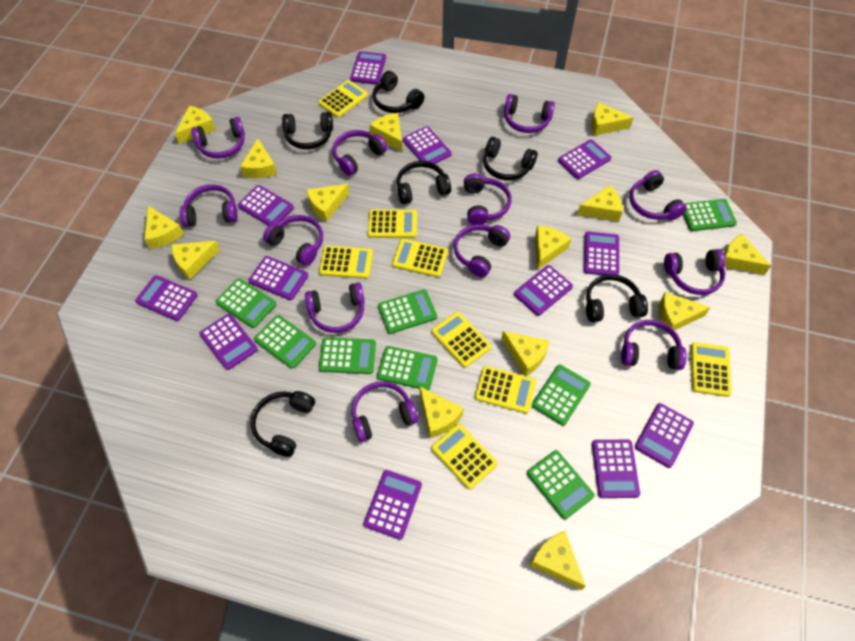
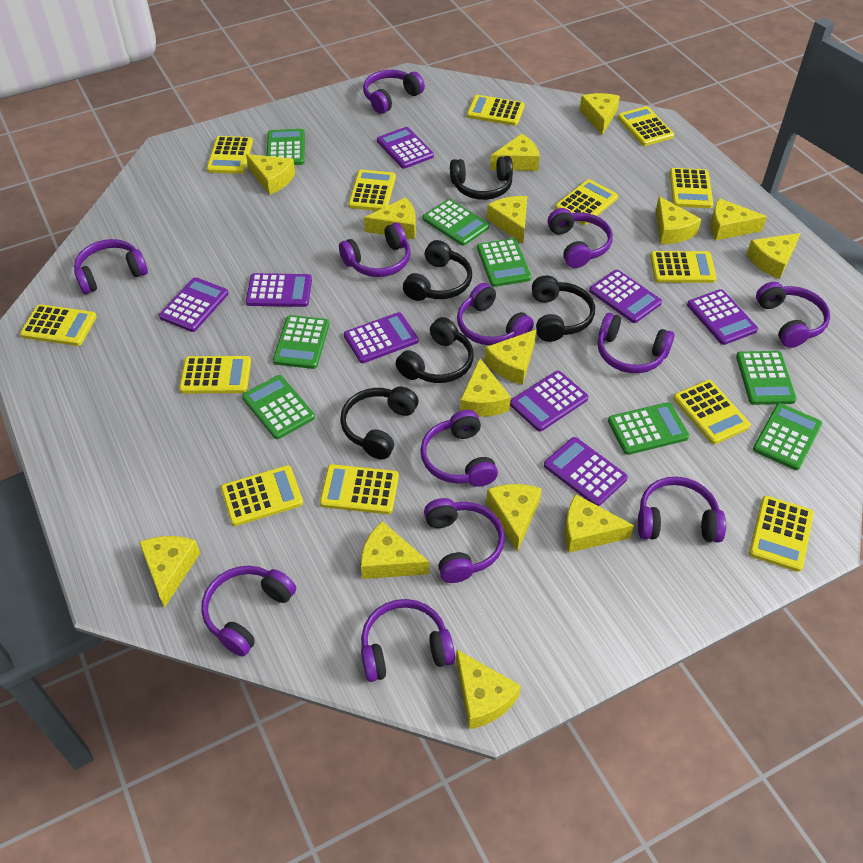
black headphones: 6 -> 5
purple calculator: 12 -> 8
yellow calculator: 8 -> 13
yellow cheese: 14 -> 15

